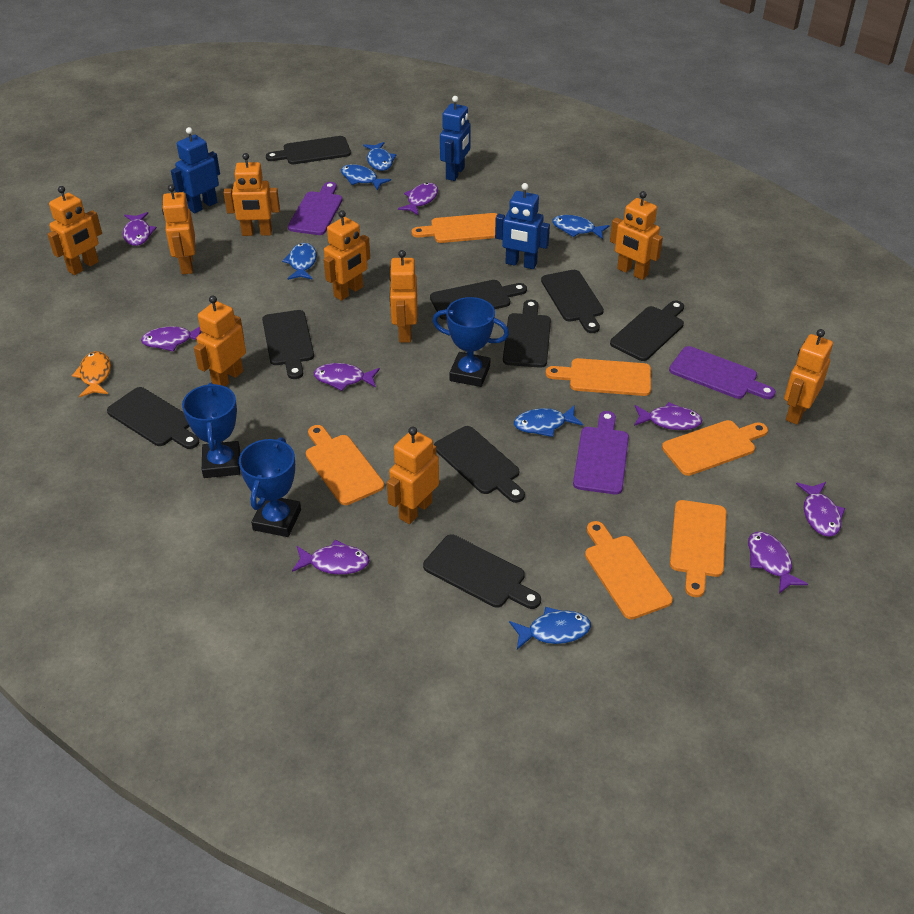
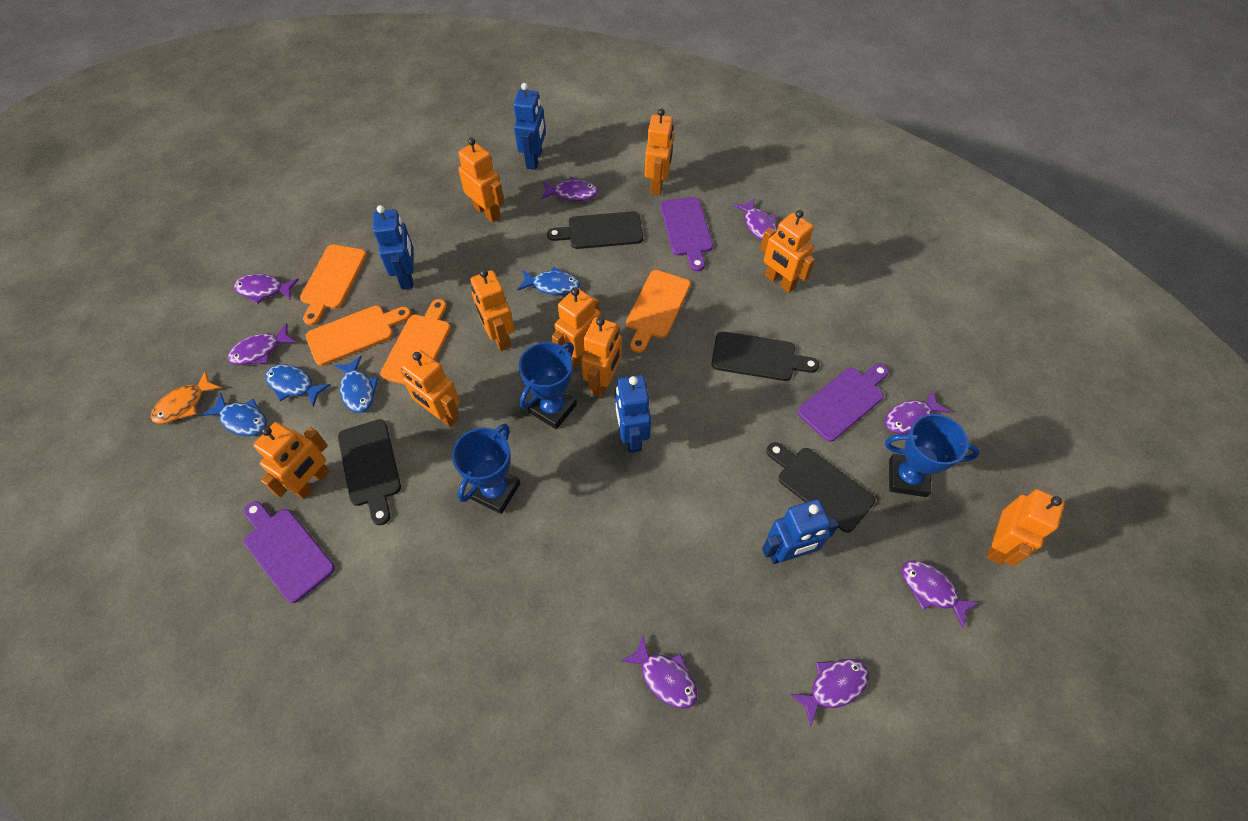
black cutting board: 9 -> 4
blue fish: 6 -> 4
blue robot: 3 -> 4
orange cutting board: 6 -> 4

